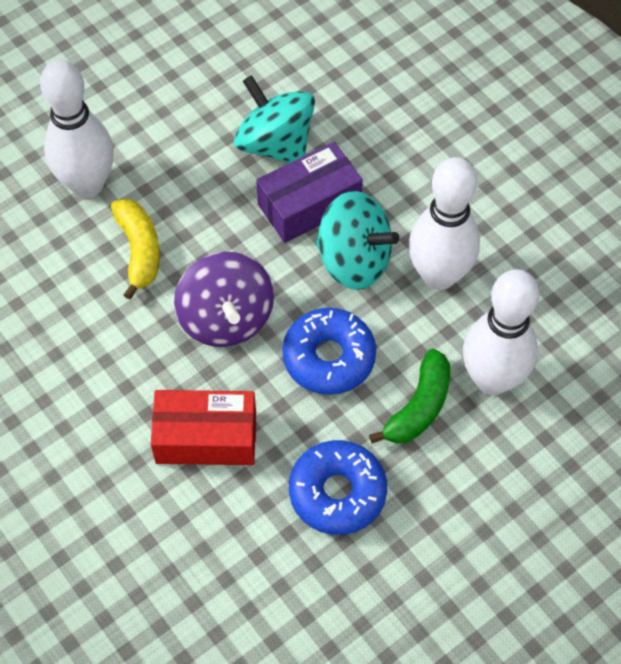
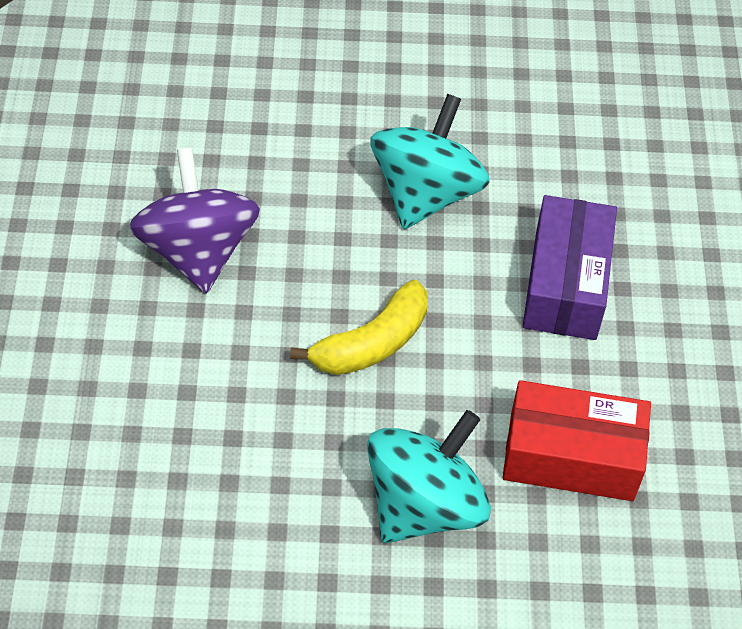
blue donut: 2 -> 0
green banana: 1 -> 0
white bowling pin: 3 -> 0

